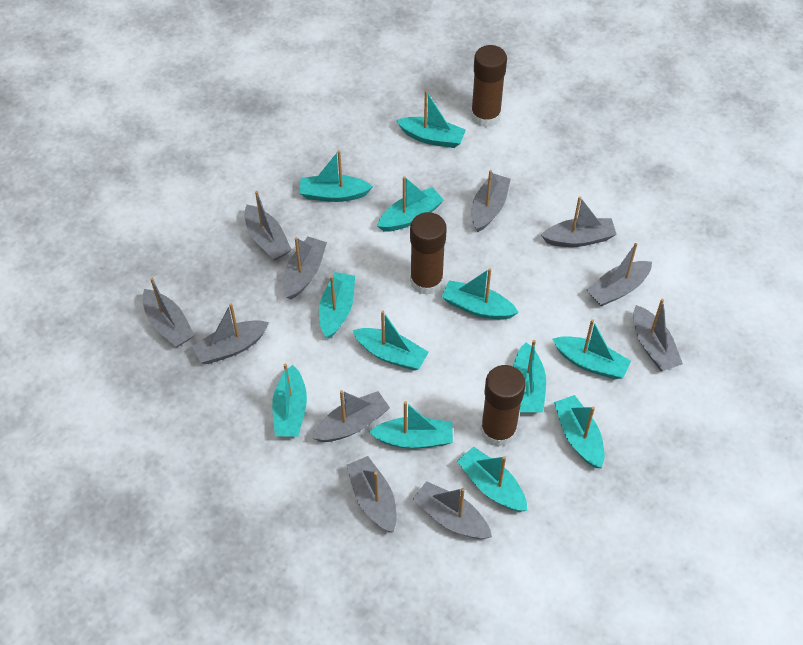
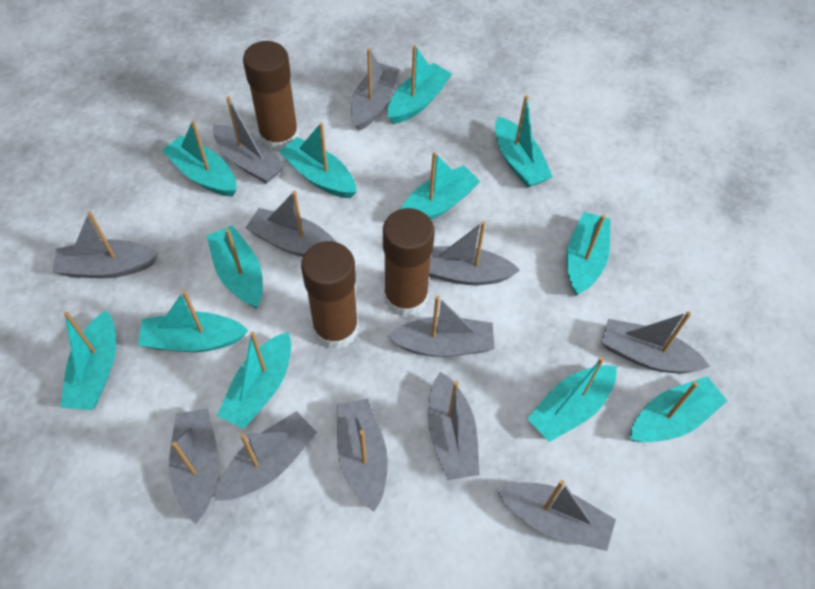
grey boat: 11 -> 12

